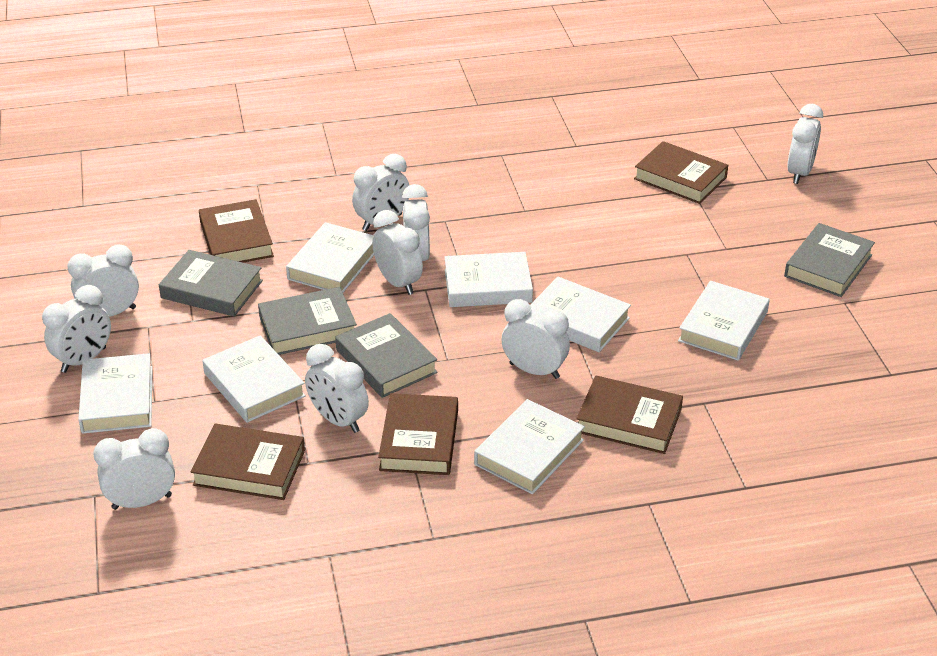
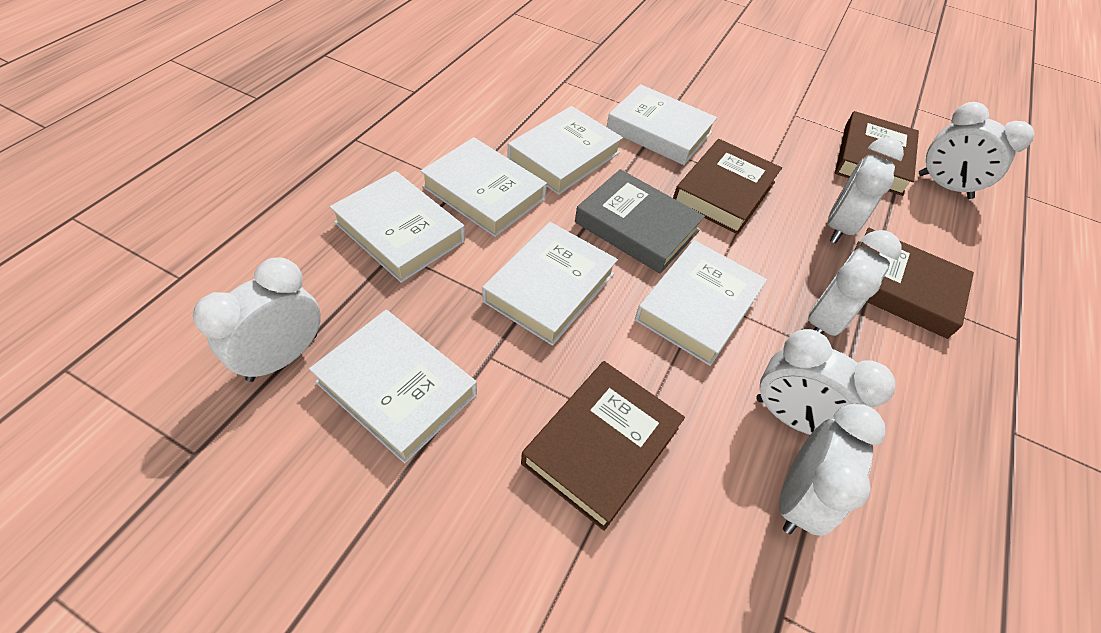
brown book: 5 -> 4
grey book: 4 -> 1
white clock: 9 -> 6

